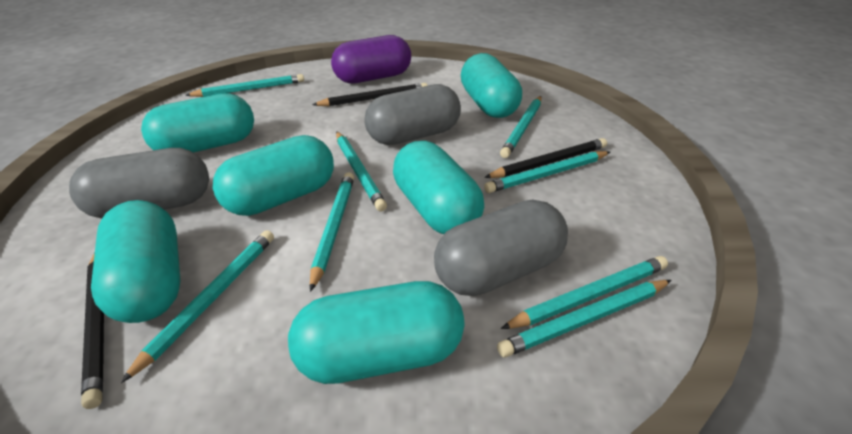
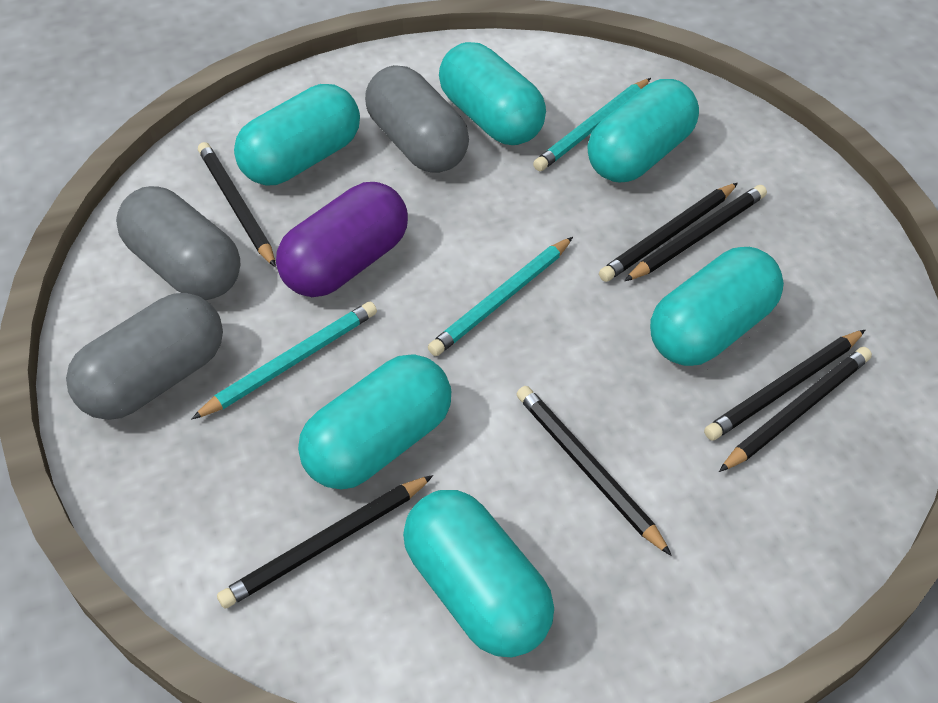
black pencil: 3 -> 7
turquoise pencil: 8 -> 3

